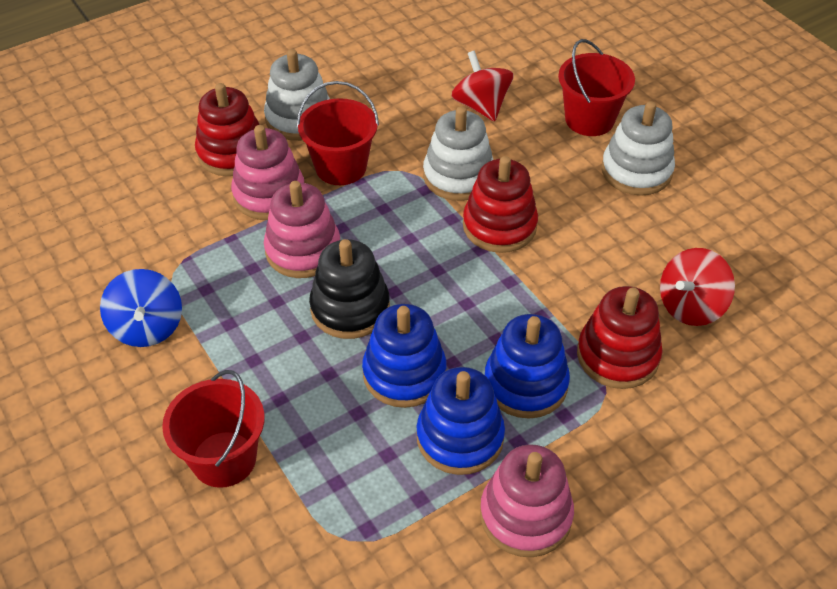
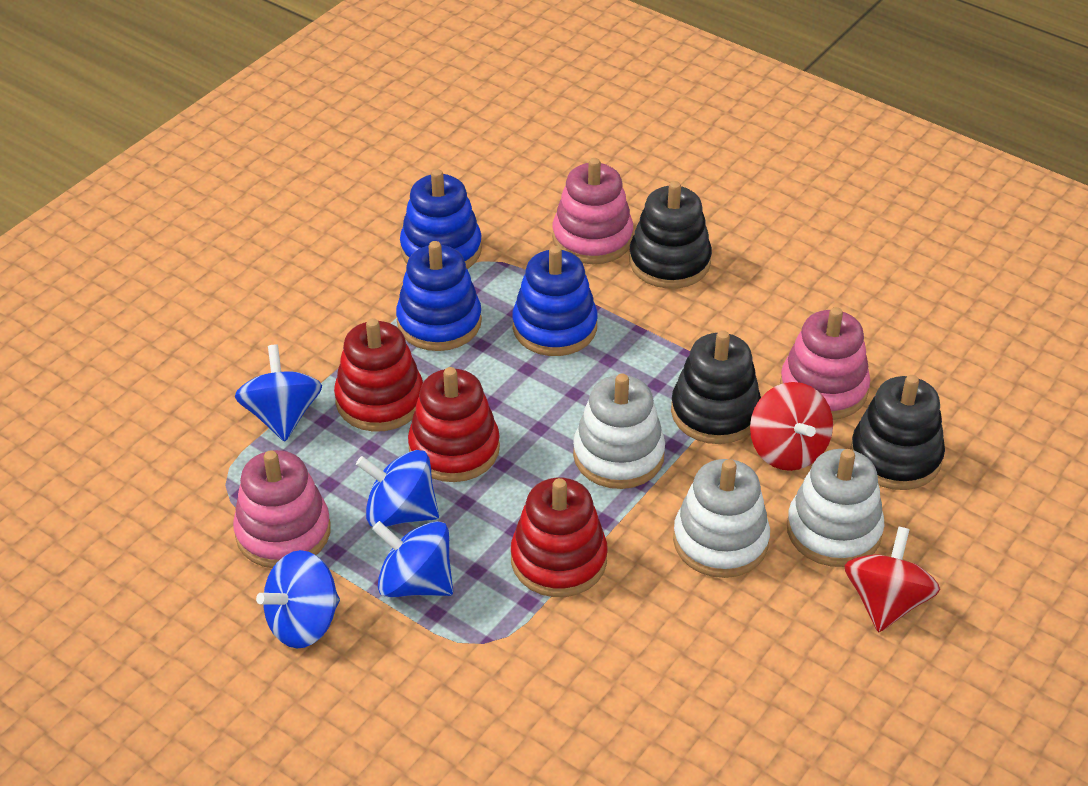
black stacking toy: 1 -> 3
blue spinning top: 1 -> 4
red bucket: 3 -> 0

